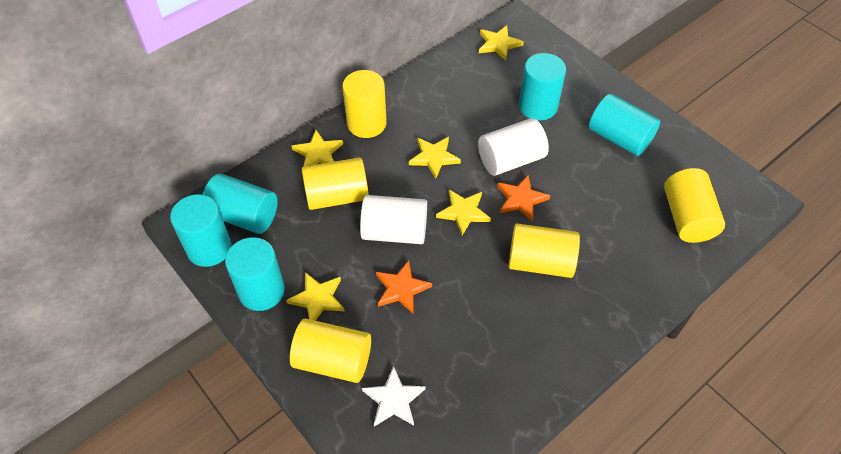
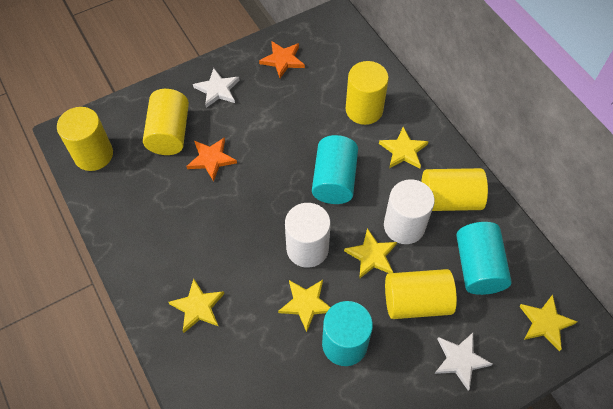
turquoise cylinder: 5 -> 3
white star: 1 -> 2

